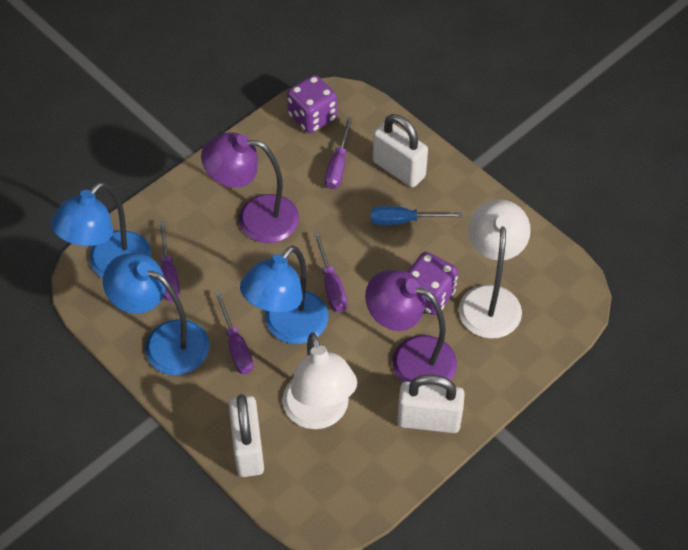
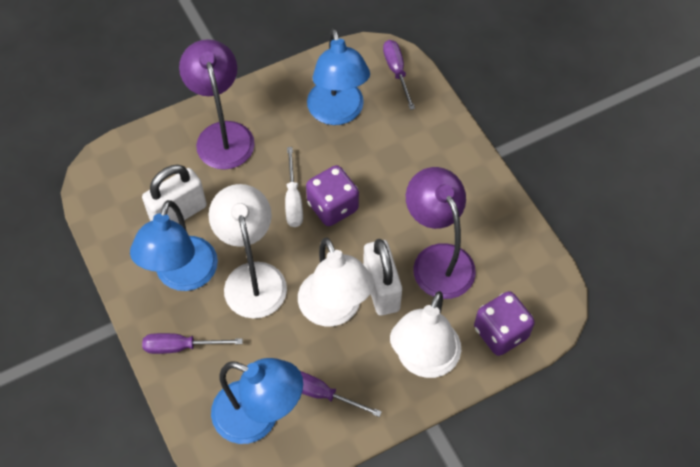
blue screwdriver: 1 -> 0
purple screwdriver: 4 -> 3
white lamp: 2 -> 3
white padlock: 3 -> 2
white screwdriver: 0 -> 1

